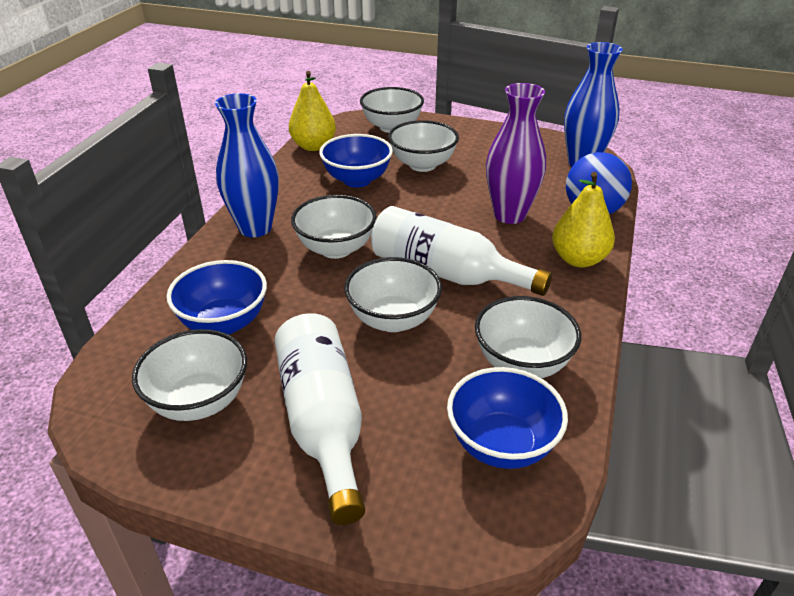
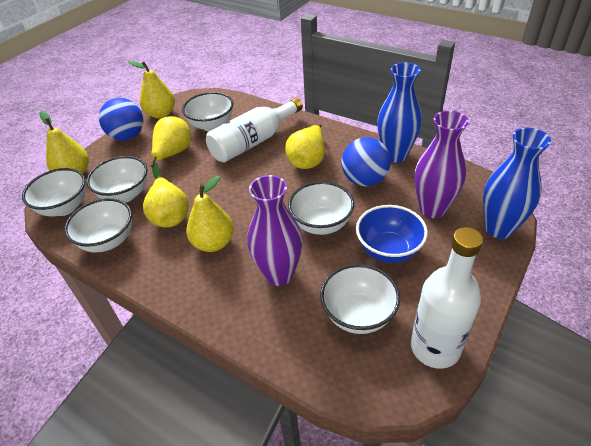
blue ball: 1 -> 2
blue bowl: 3 -> 1
purple vase: 1 -> 2
yellow pear: 2 -> 6

